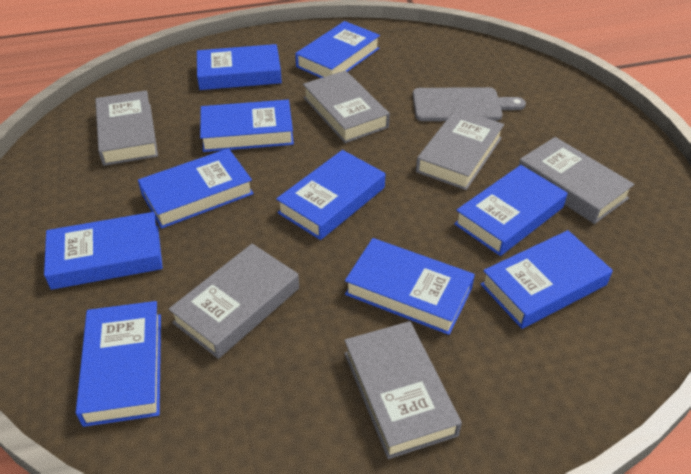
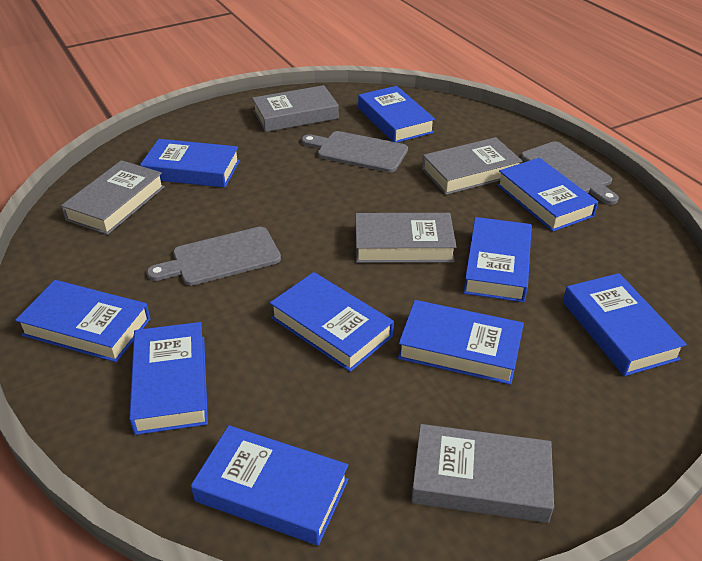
grey book: 6 -> 5
grey cutting board: 1 -> 3

